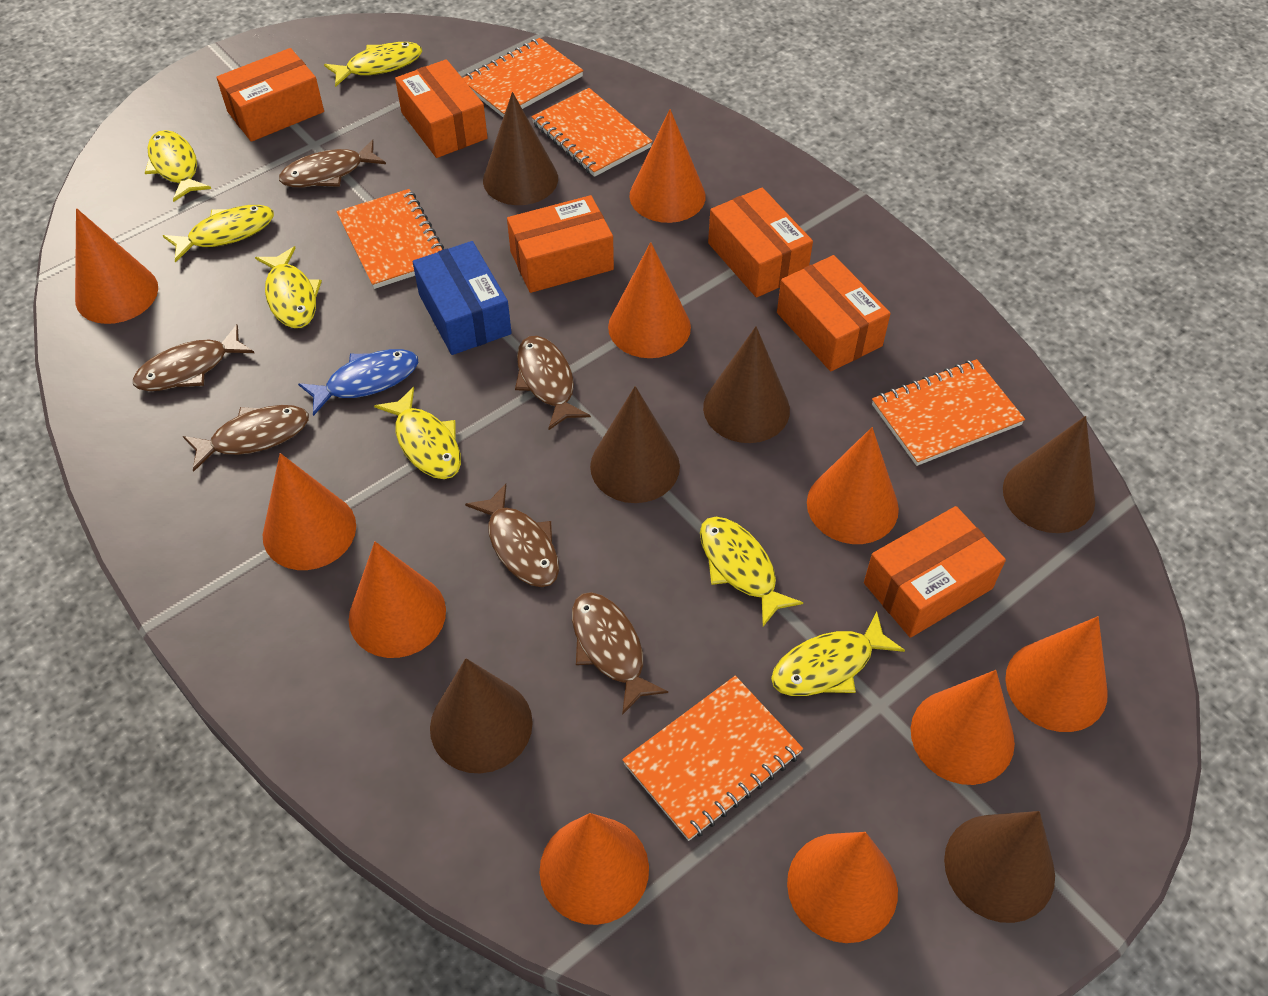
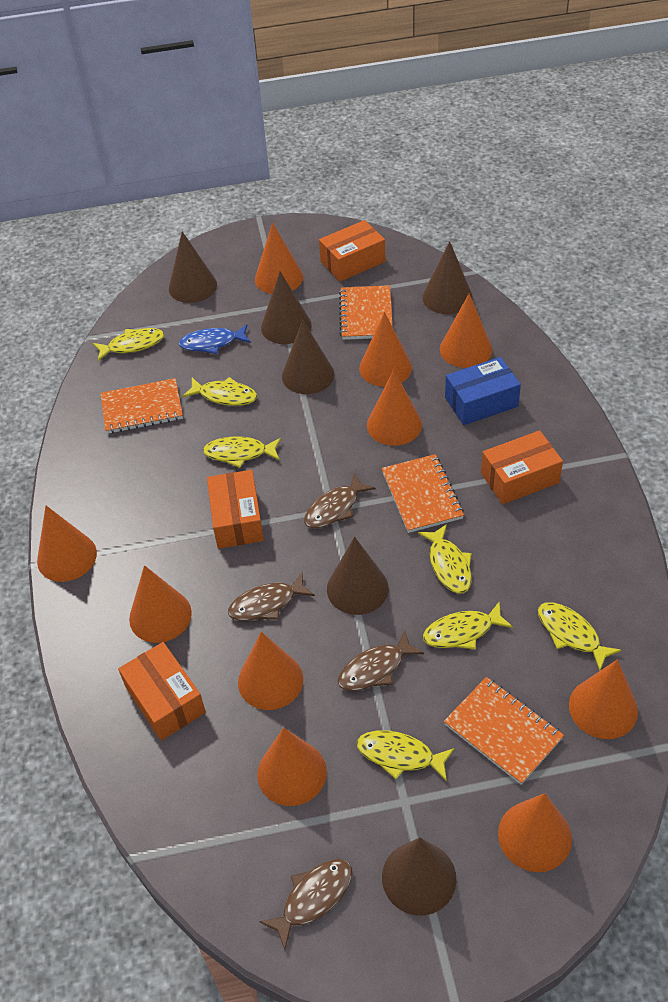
brown fish: 6 -> 4
orange box: 6 -> 4
orange notebook: 5 -> 4

